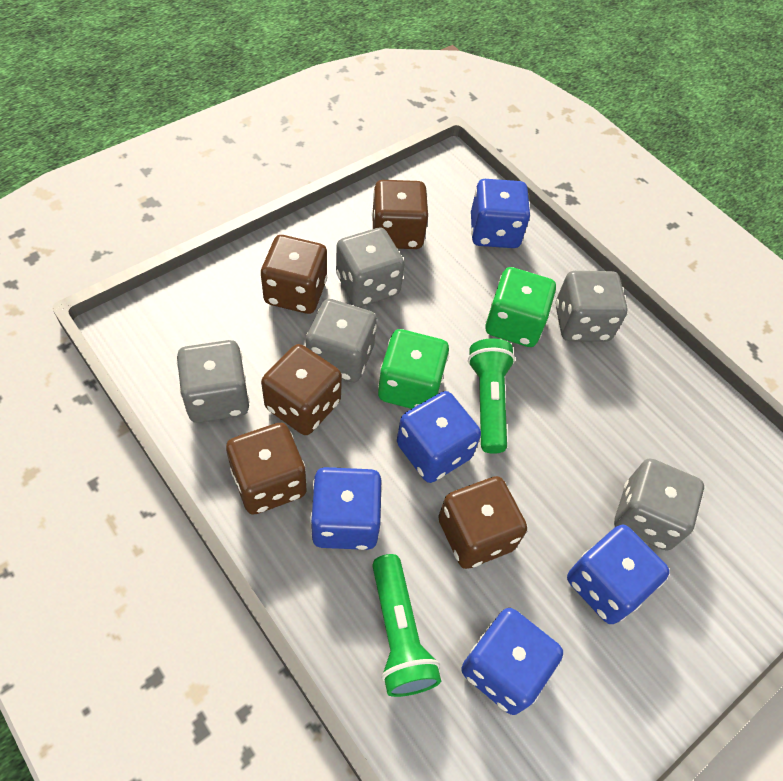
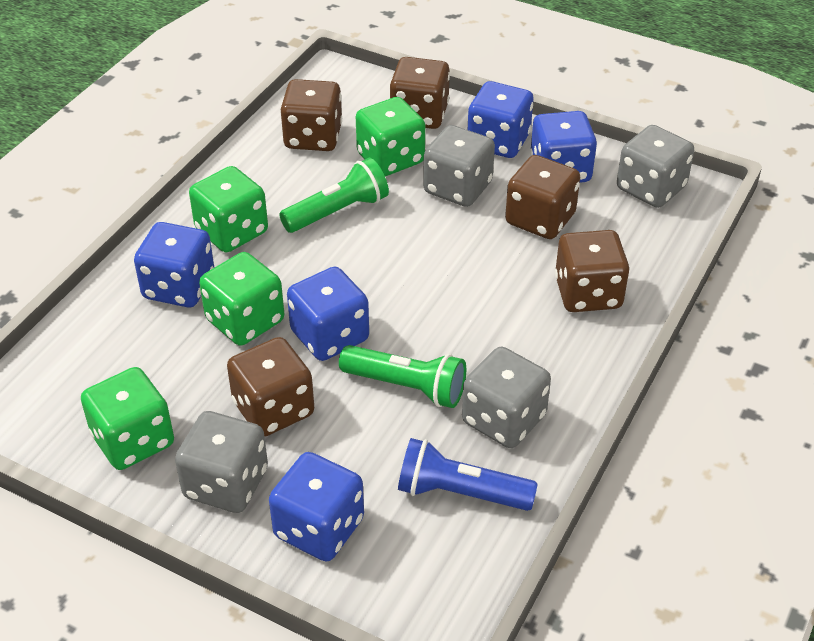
blue flashlight: 0 -> 1
green dice: 2 -> 4
grey dice: 5 -> 4

